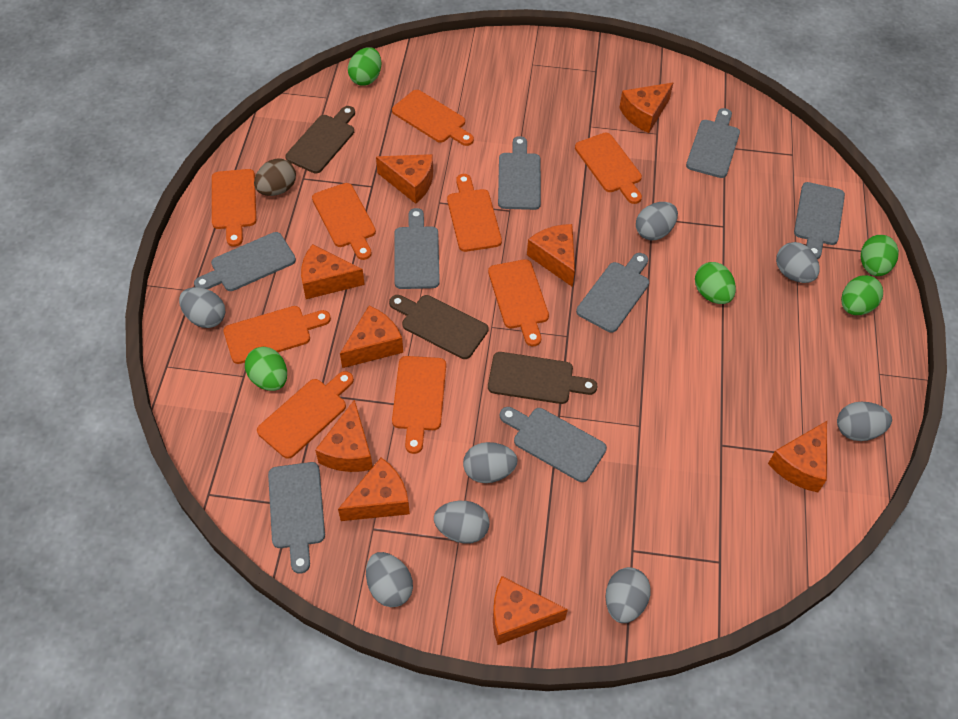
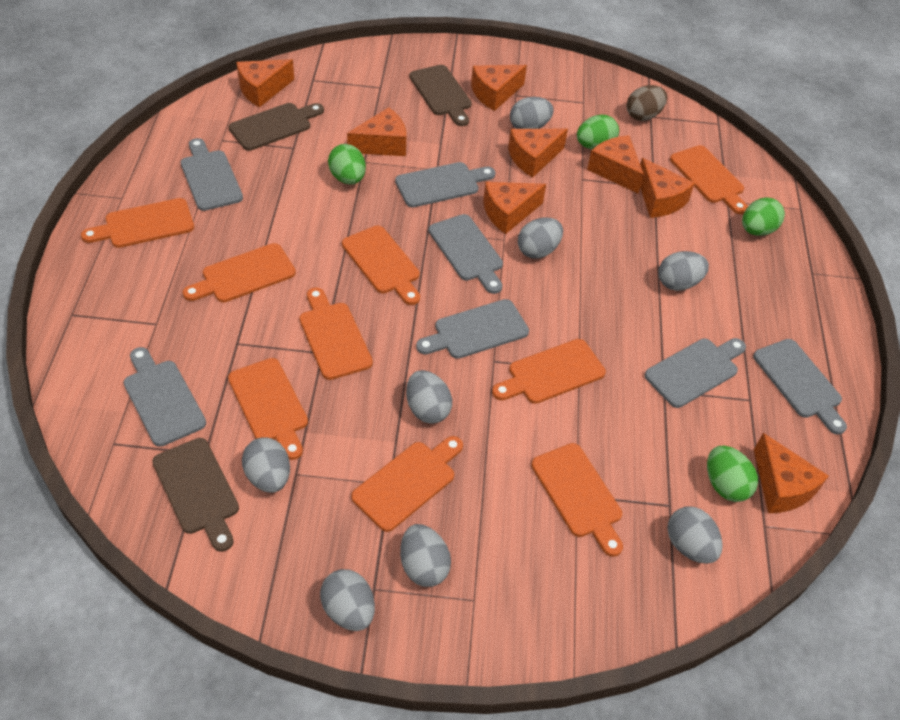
green egg: 5 -> 4
grey cutting board: 8 -> 7
orange cheese: 9 -> 8

